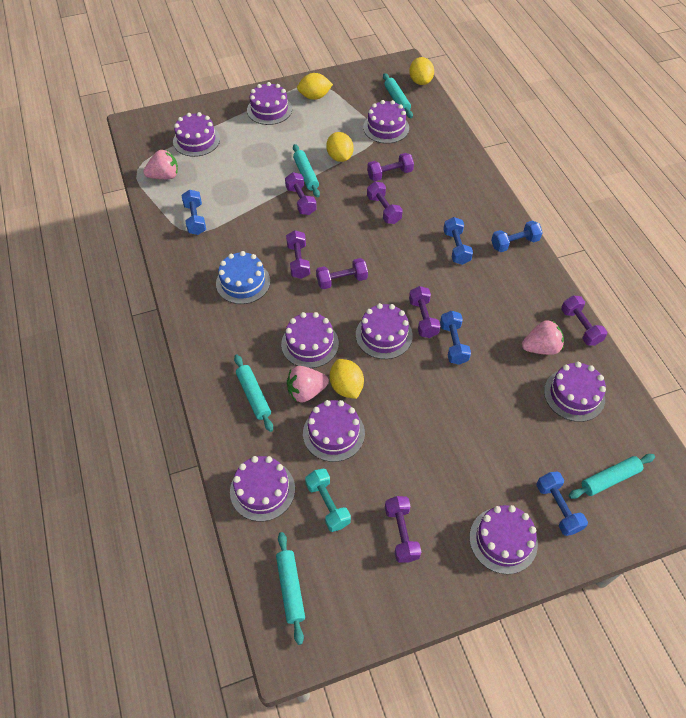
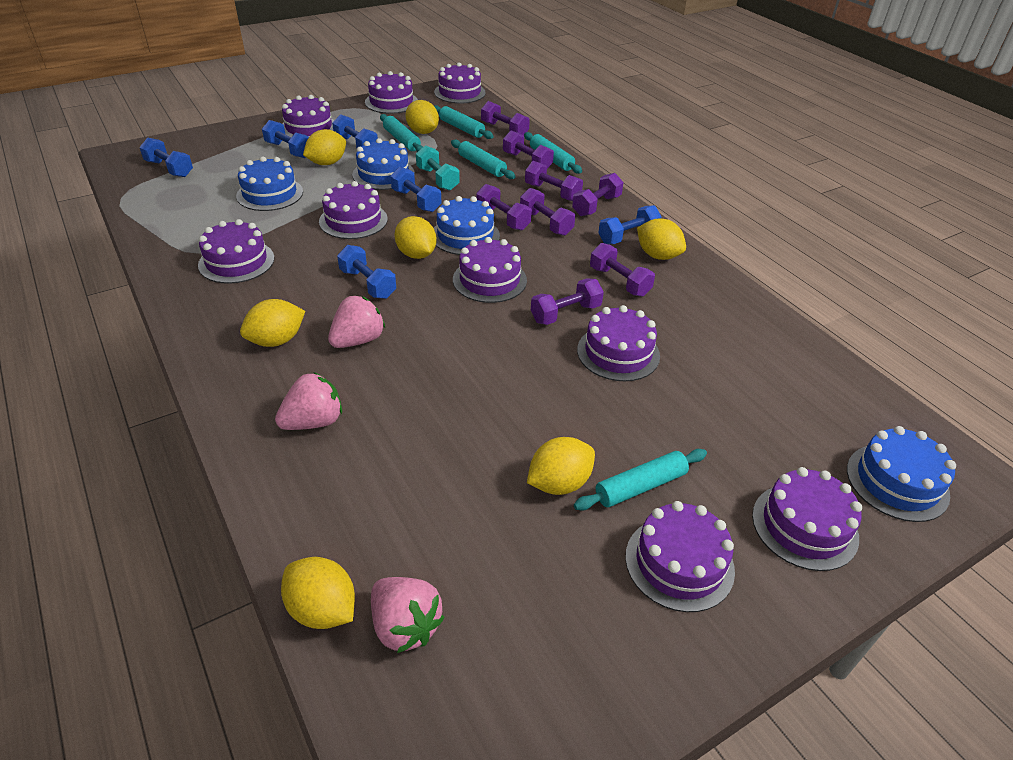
blue cake: 1 -> 4
blue dumbbell: 5 -> 6
yellow lemon: 4 -> 7

